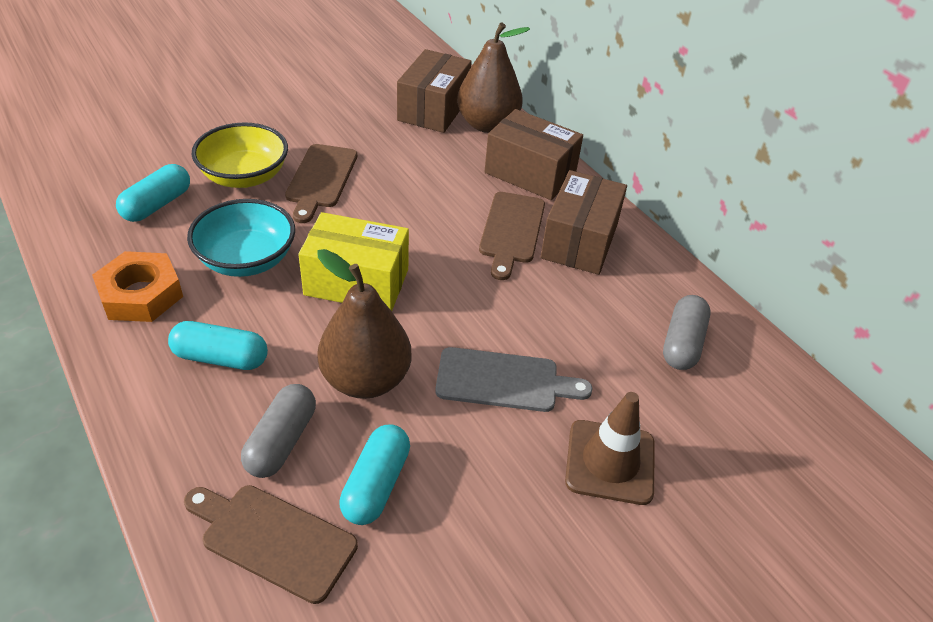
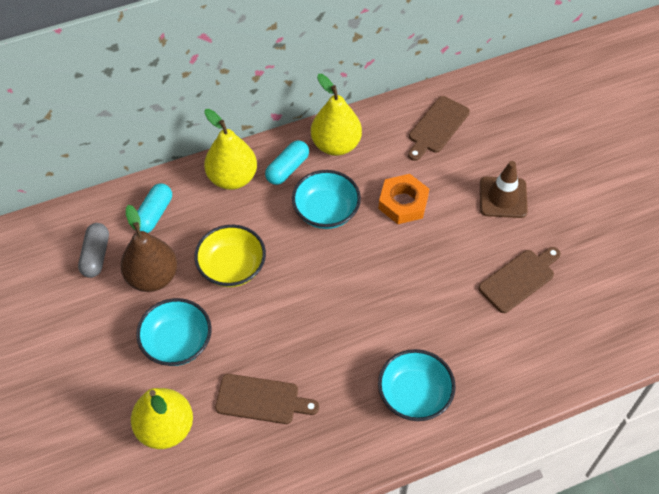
brown box: 3 -> 0
brown pear: 2 -> 1
grey capsule: 2 -> 1
grey cutting board: 1 -> 0
turquoise bowl: 1 -> 3
turquoise capsule: 3 -> 2
yellow box: 1 -> 0
yellow pear: 0 -> 3

